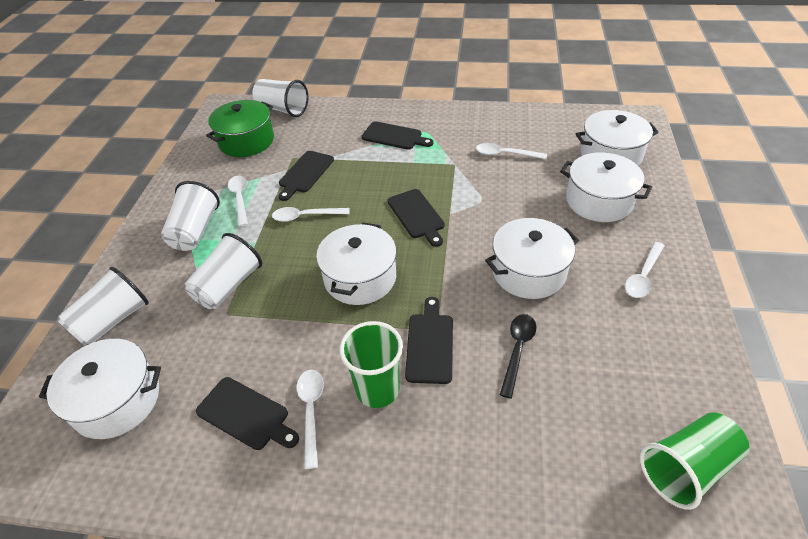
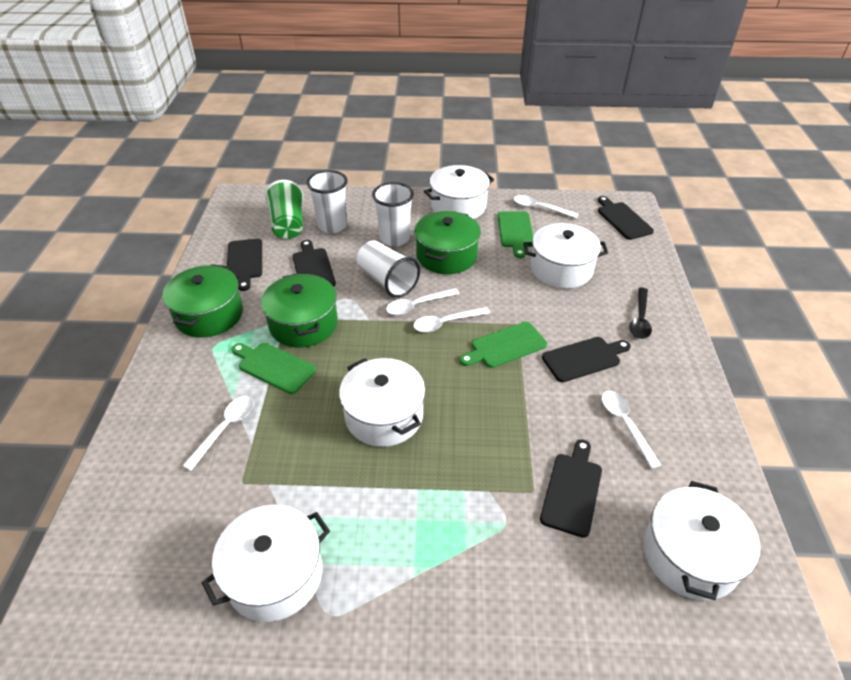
green cup: 2 -> 1
green cutting board: 0 -> 3
green pot: 1 -> 3
white cup: 4 -> 3

